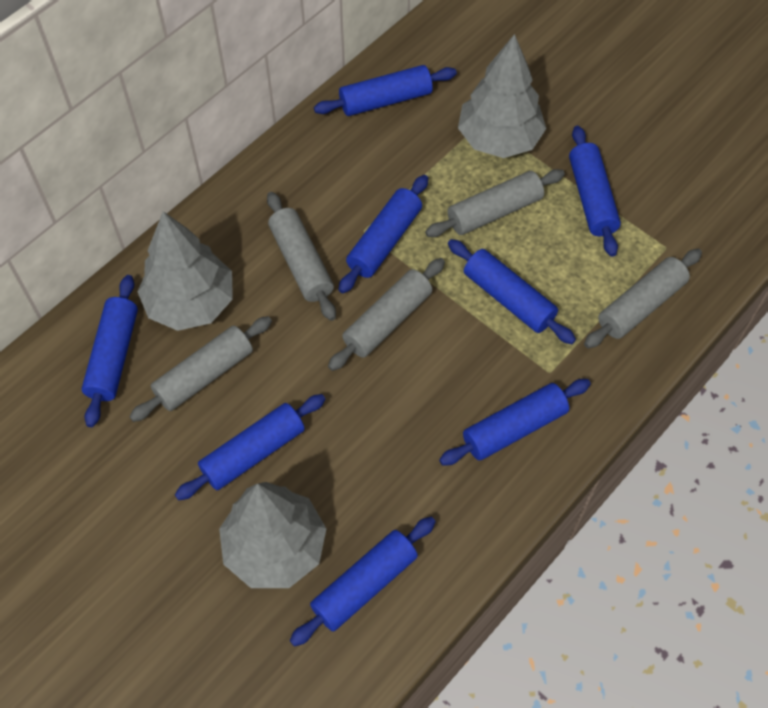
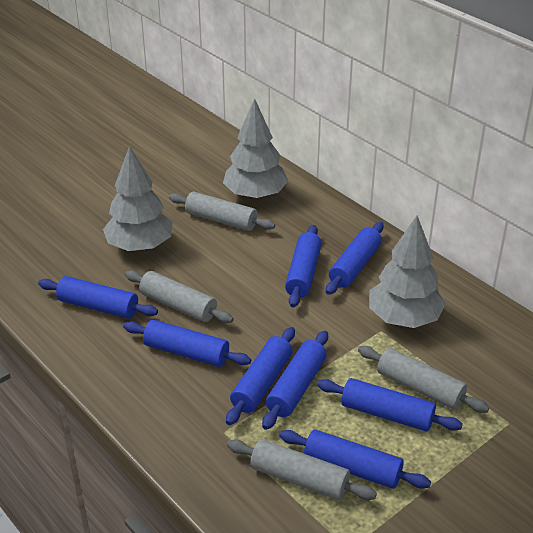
grey rolling pin: 5 -> 4

